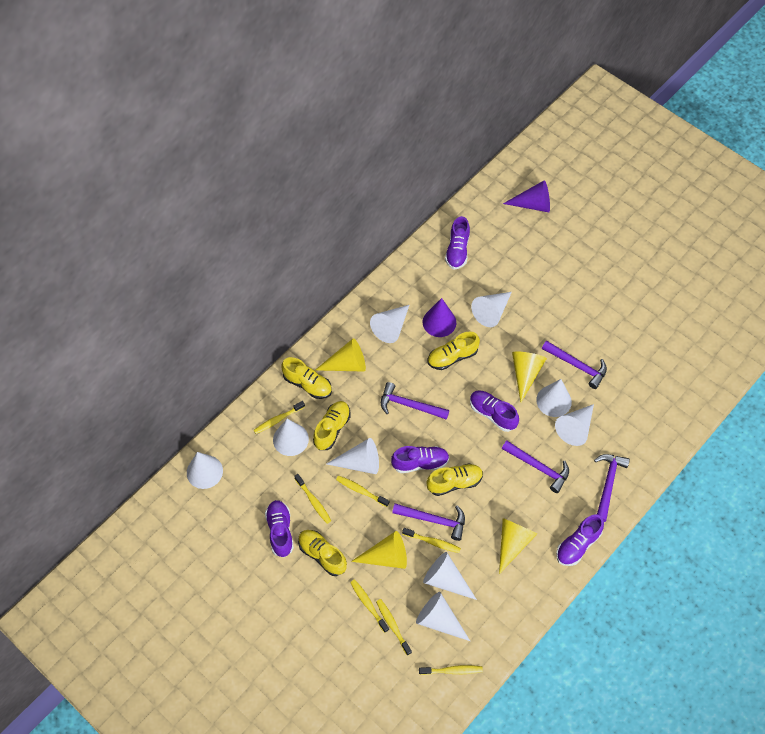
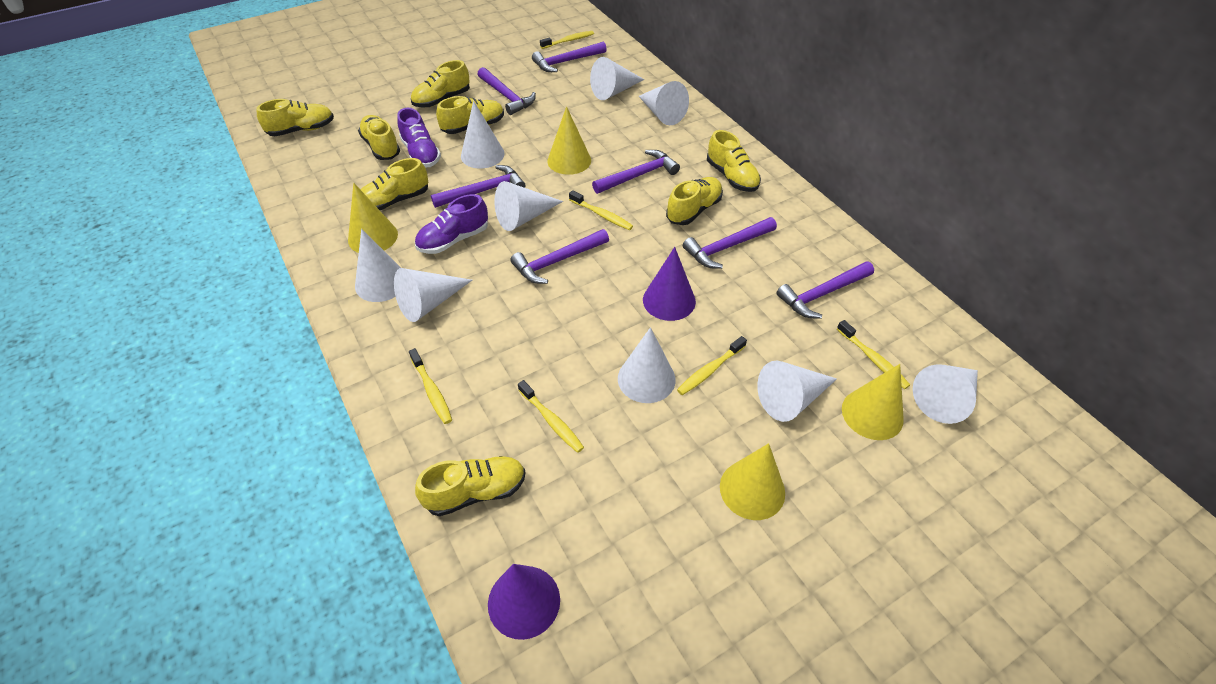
purple hammer: 5 -> 7
purple shoe: 5 -> 2
yellow shoe: 5 -> 8
yellow toothbrush: 7 -> 6

